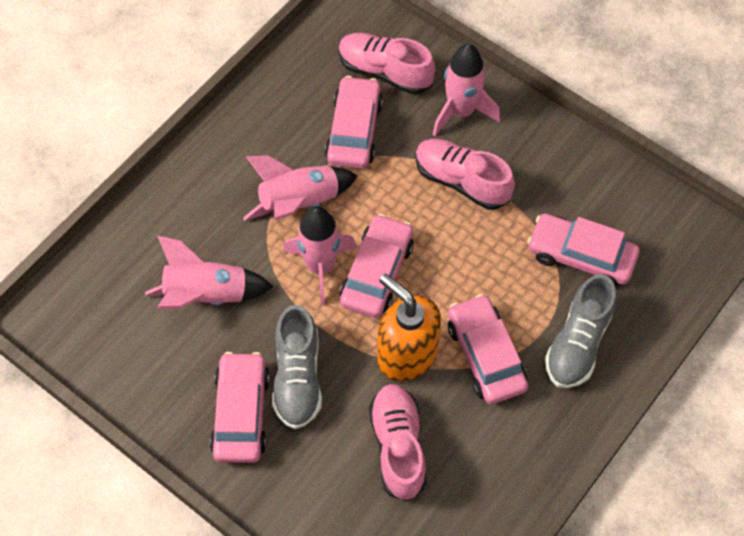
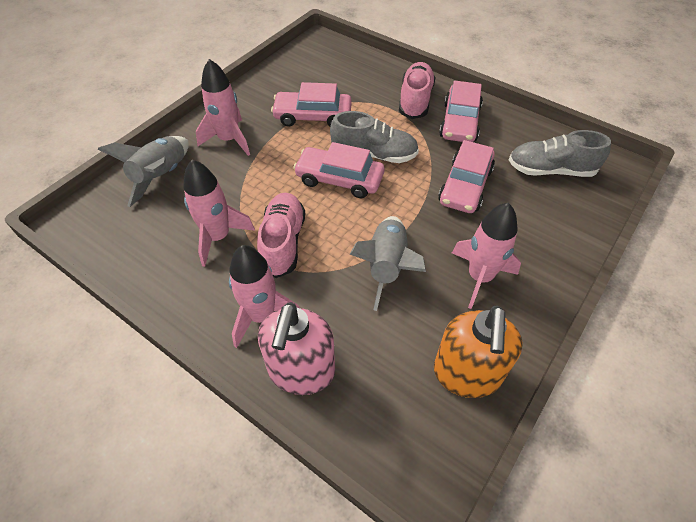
grey rocket: 0 -> 2
pink car: 5 -> 4
pink shoe: 3 -> 2
pink soap dispenser: 0 -> 1

